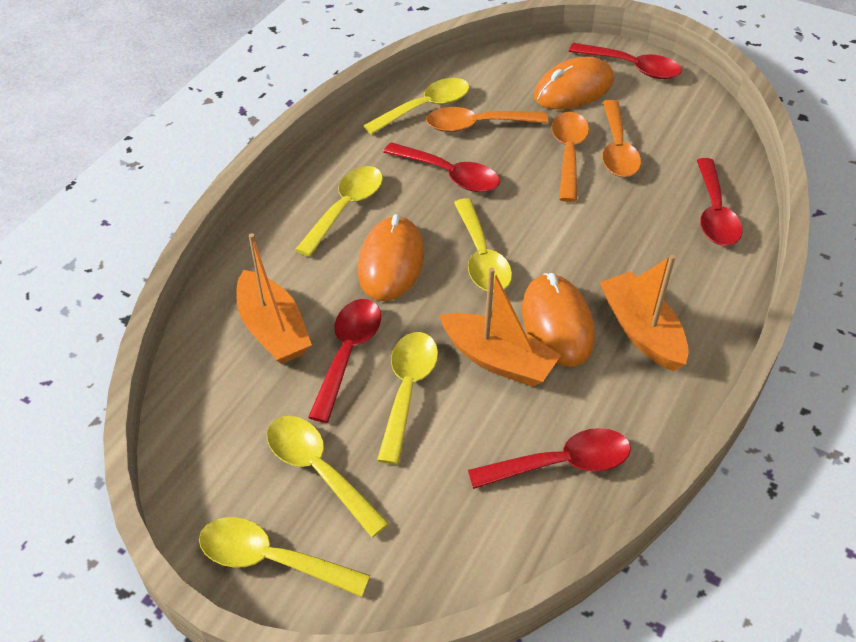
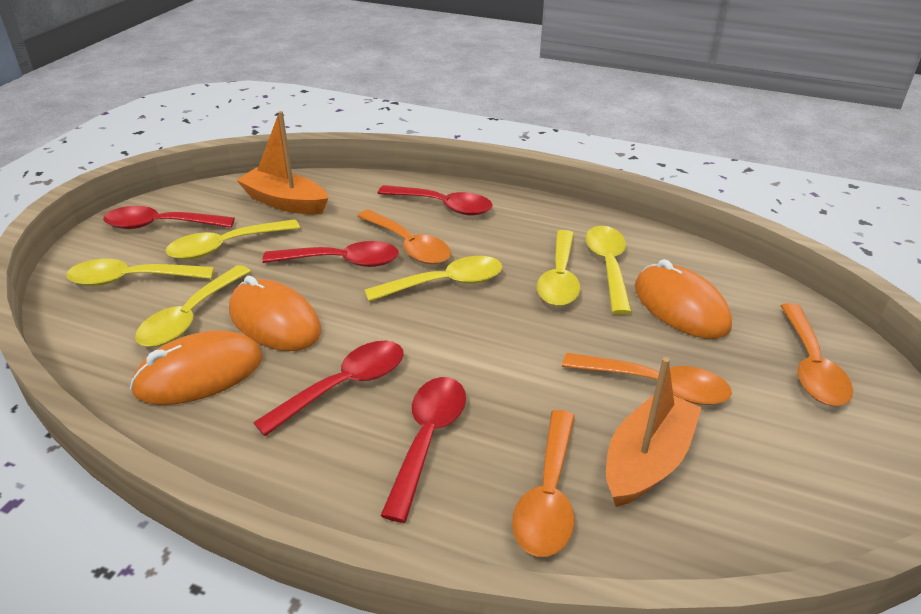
orange boat: 3 -> 2
orange spoon: 3 -> 4

